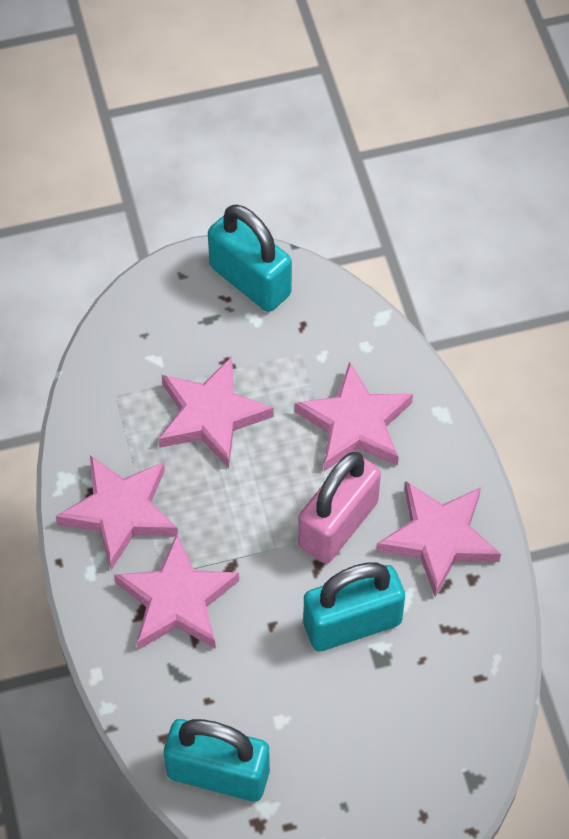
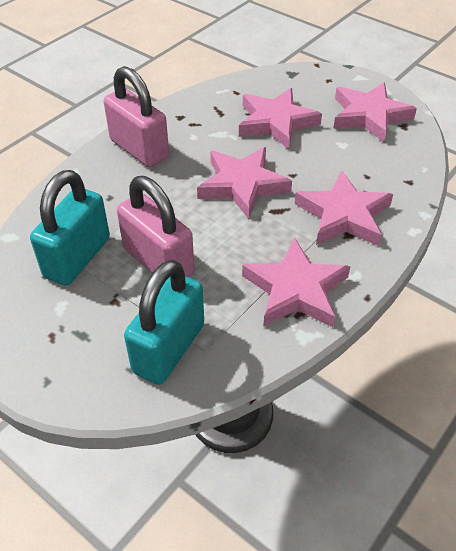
pink padlock: 1 -> 2
turquoise padlock: 3 -> 2

